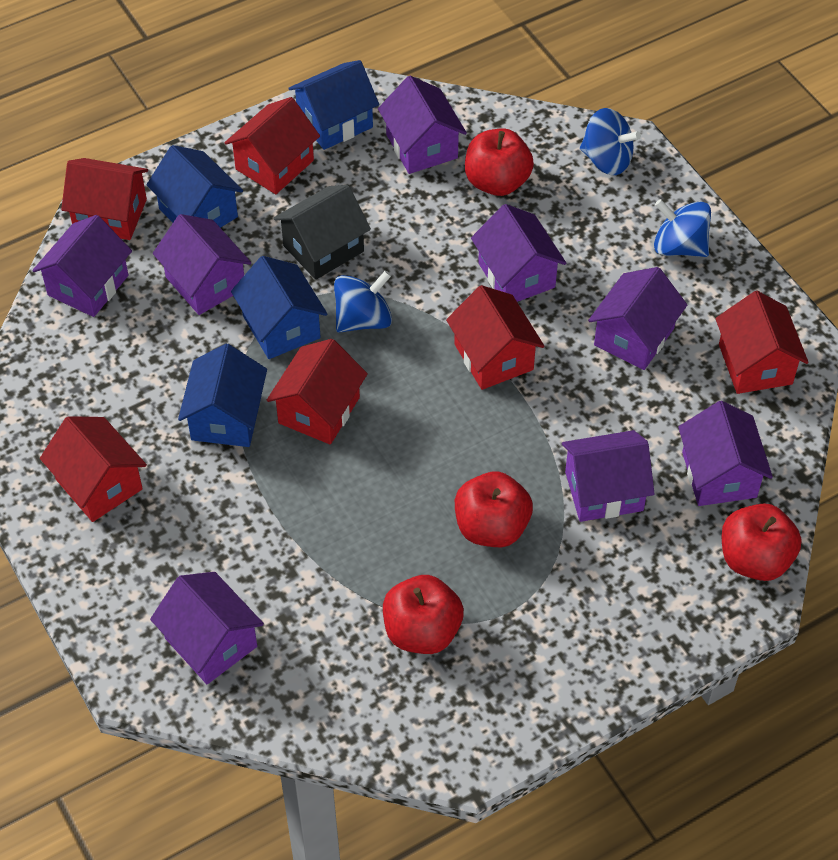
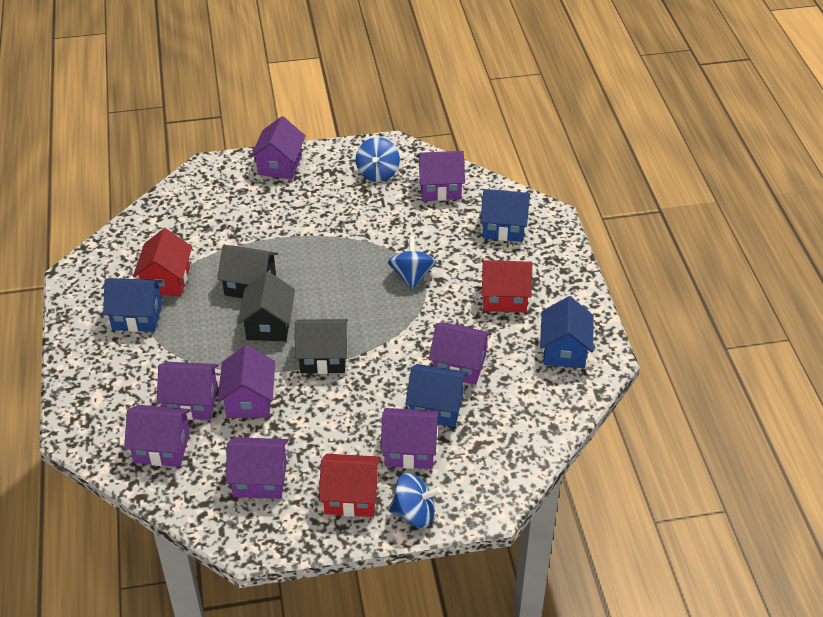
black house: 1 -> 3
red apple: 4 -> 0
red house: 6 -> 3

